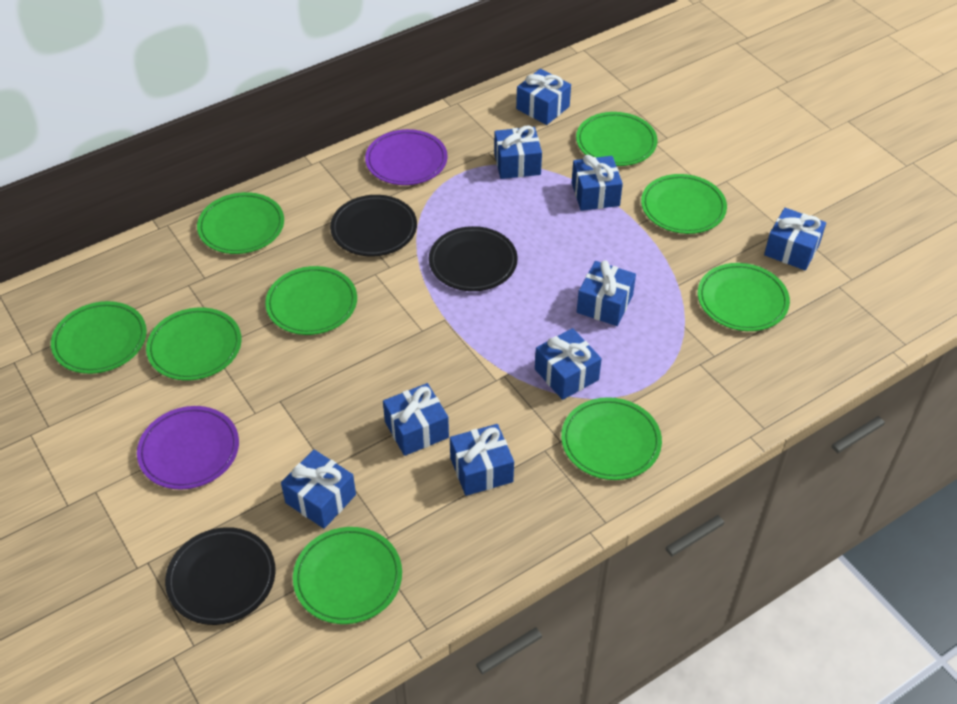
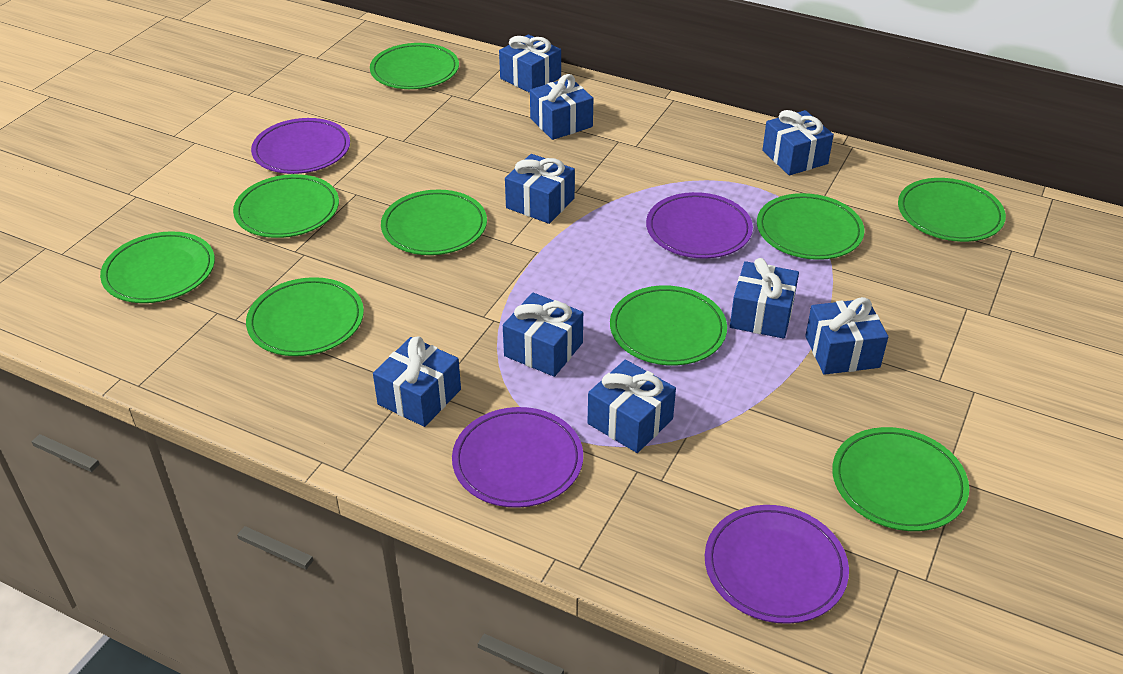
black plate: 3 -> 0
purple plate: 2 -> 4

